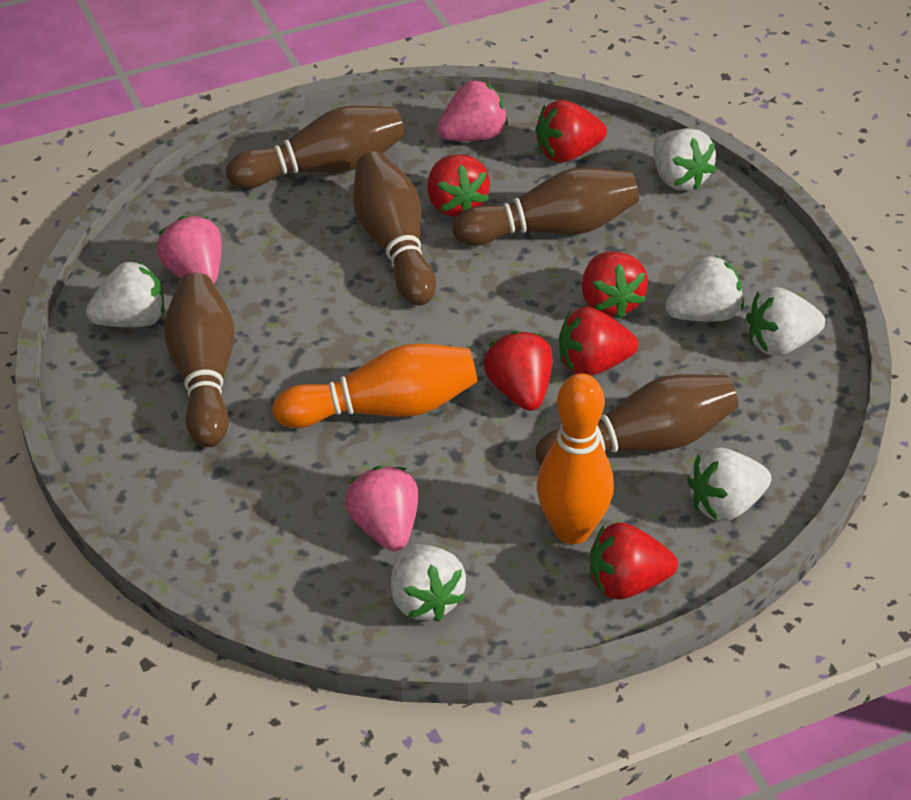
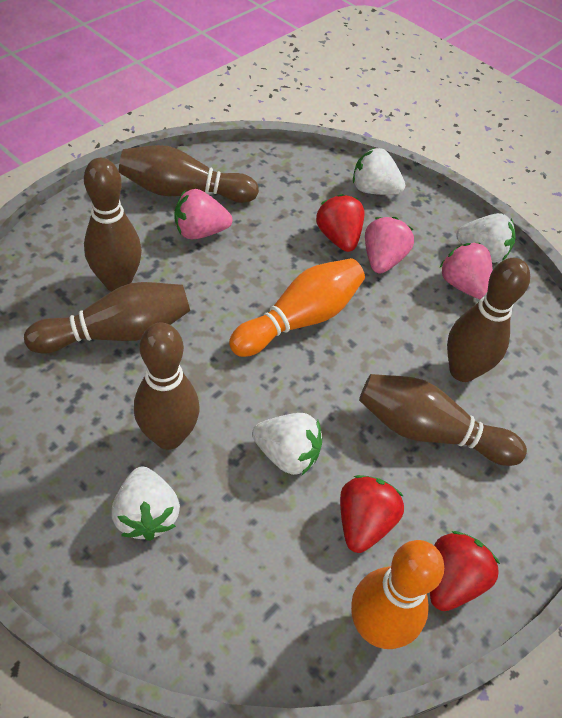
brown bowling pin: 5 -> 6
red strawberry: 6 -> 3
white strawberry: 6 -> 4

